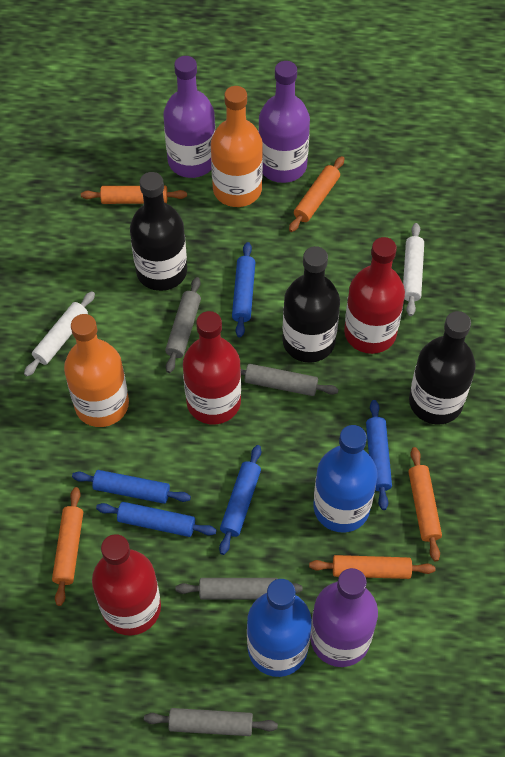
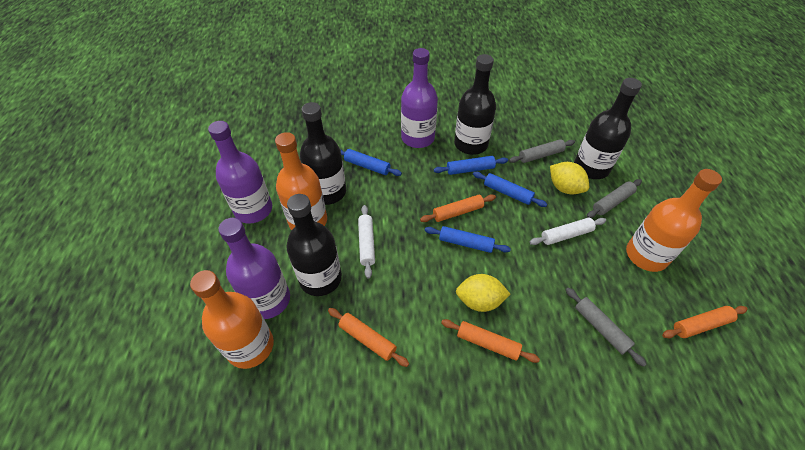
black bottle: 3 -> 4
blue bottle: 2 -> 0
blue rolling pin: 5 -> 4
grey rolling pin: 4 -> 3
orange bottle: 2 -> 3
orange rolling pin: 5 -> 4
red bottle: 3 -> 0
yellow lemon: 0 -> 2

